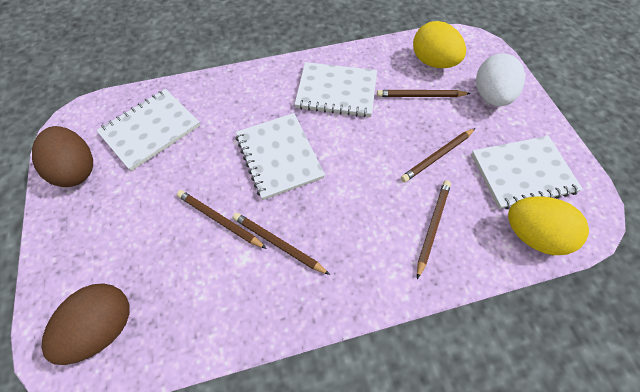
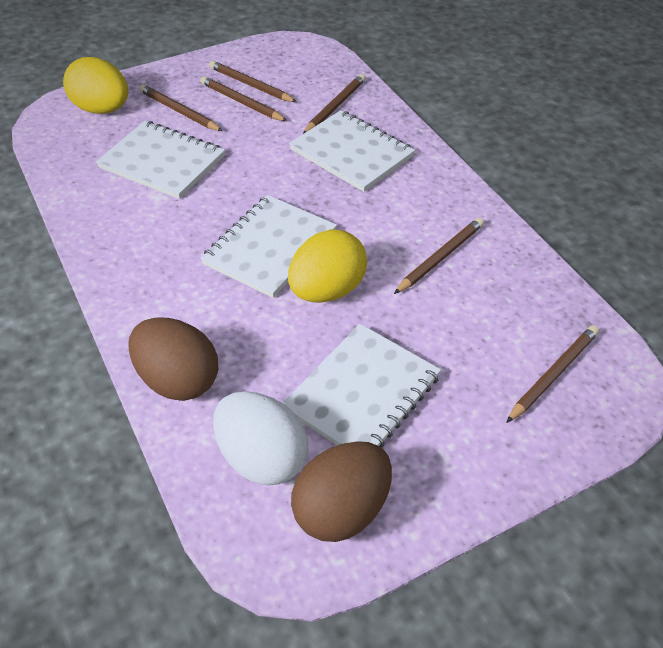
brown pencil: 5 -> 6

